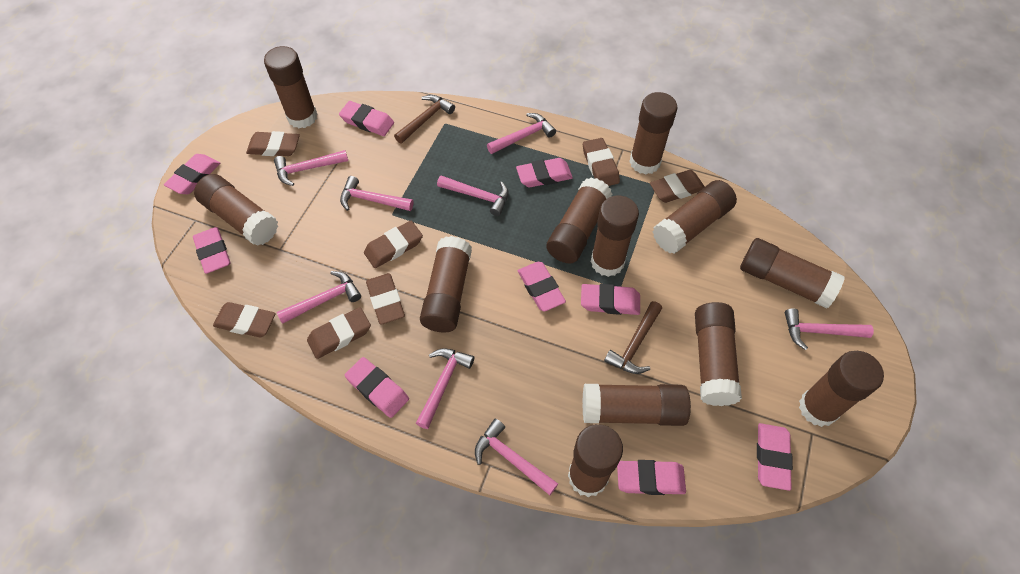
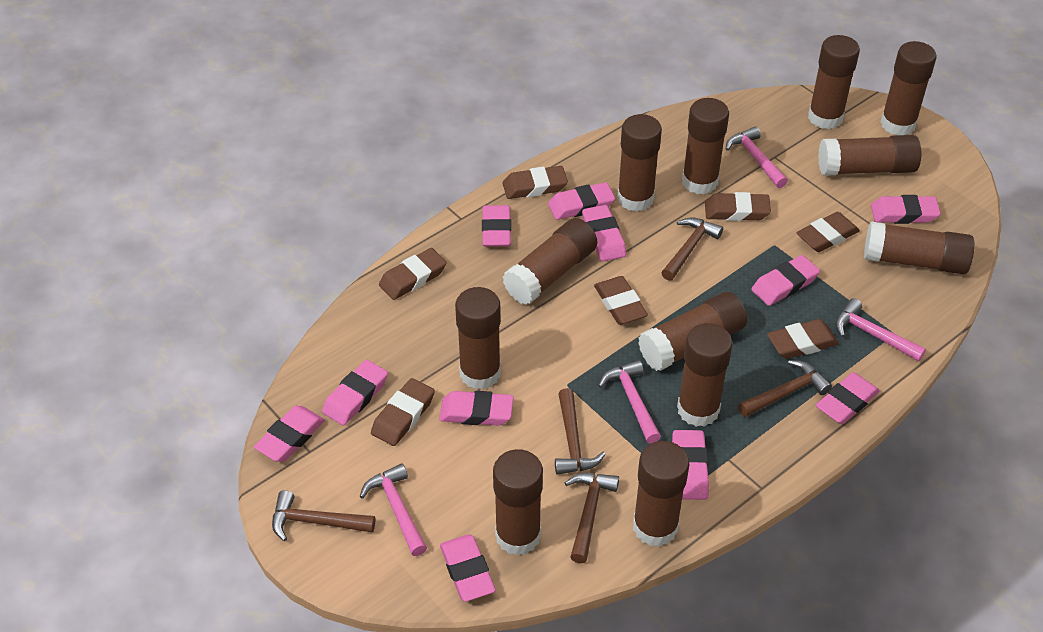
brown hammer: 2 -> 5
pink eraser: 9 -> 11
pink hammer: 8 -> 4

